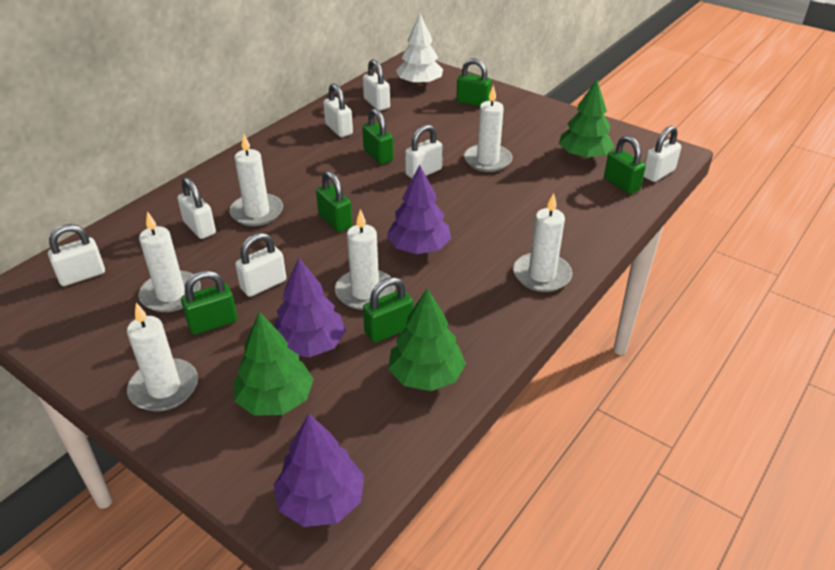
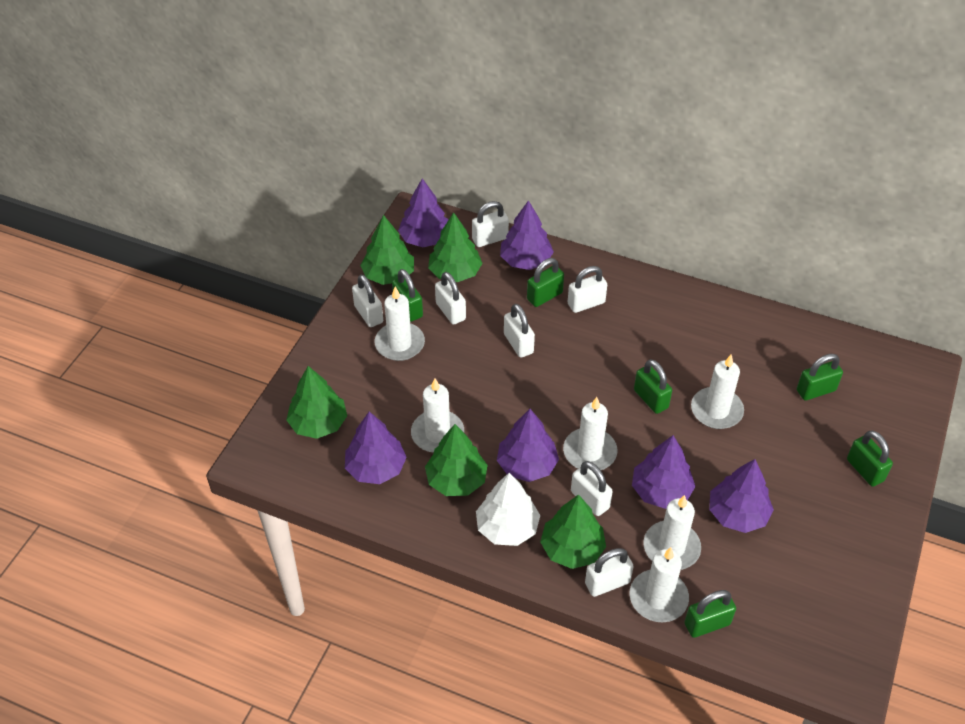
green tree: 3 -> 5
purple tree: 3 -> 6

